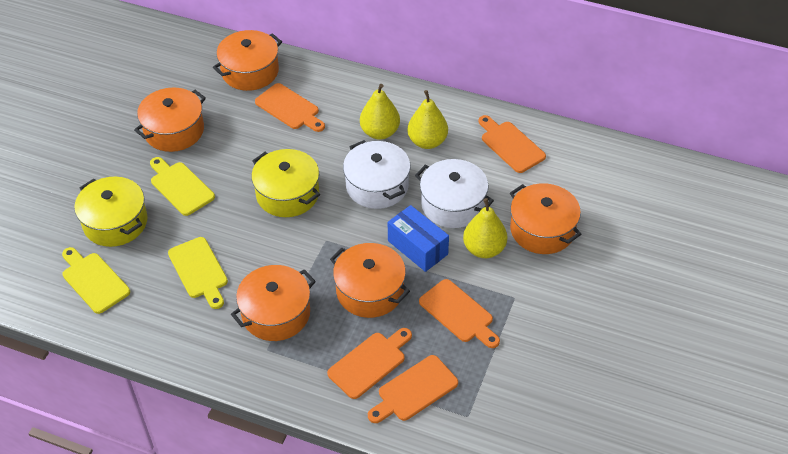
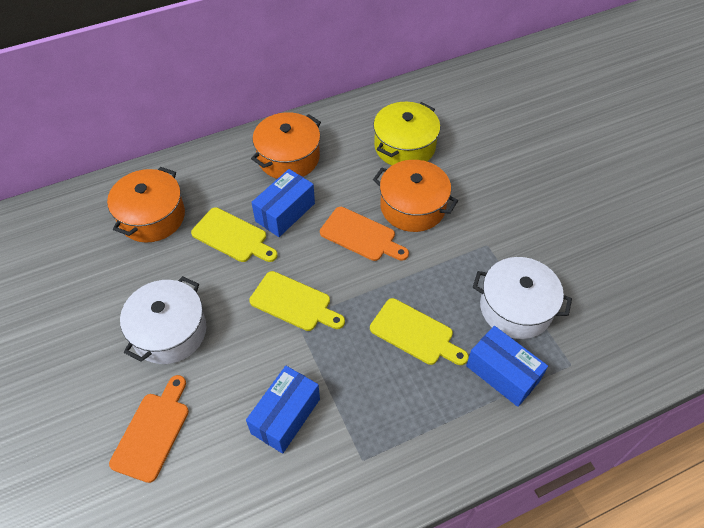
blue box: 1 -> 3
orange cutting board: 5 -> 2
orange pot: 5 -> 3
yellow pear: 3 -> 0
yellow pot: 2 -> 1

